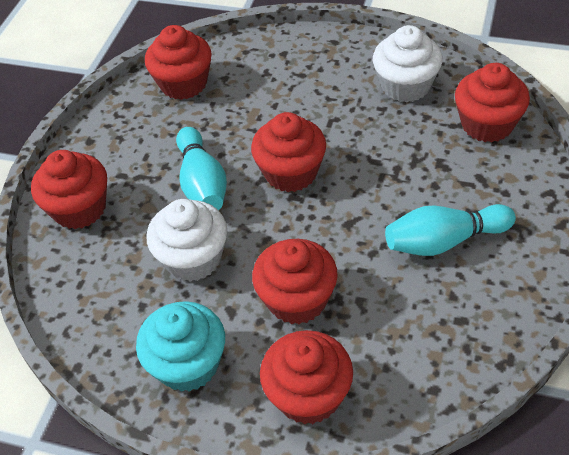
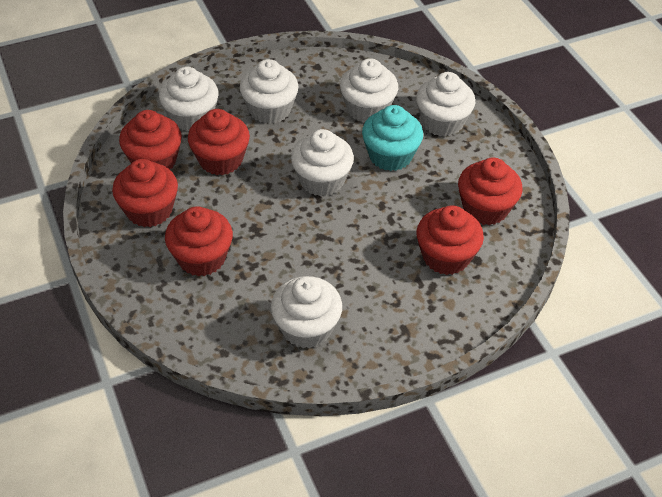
turquoise bowling pin: 2 -> 0
white cupcake: 2 -> 6

